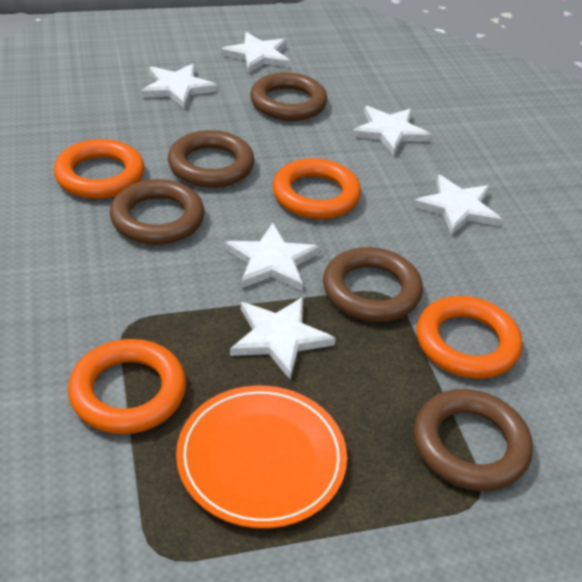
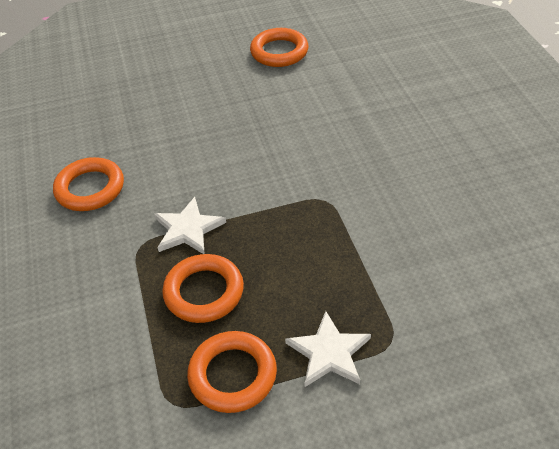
brown ring: 5 -> 0
orange plate: 1 -> 0
white star: 6 -> 2

